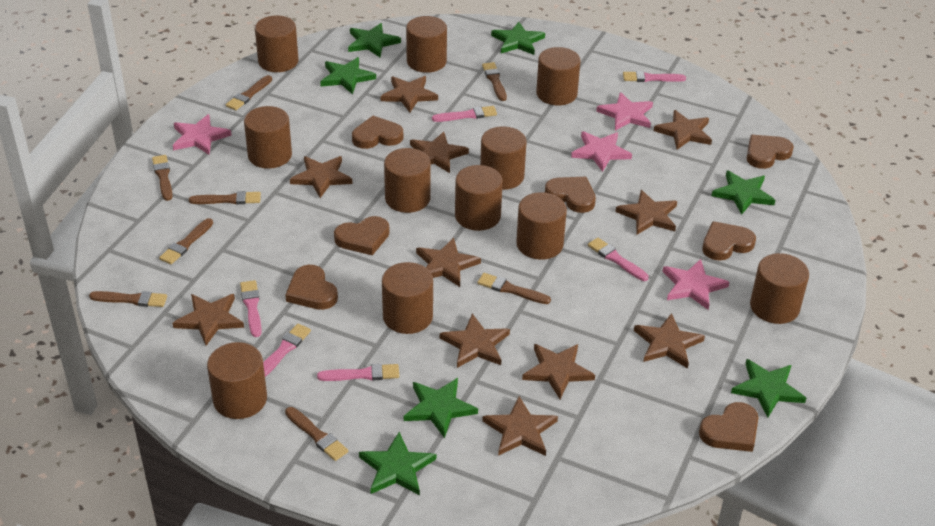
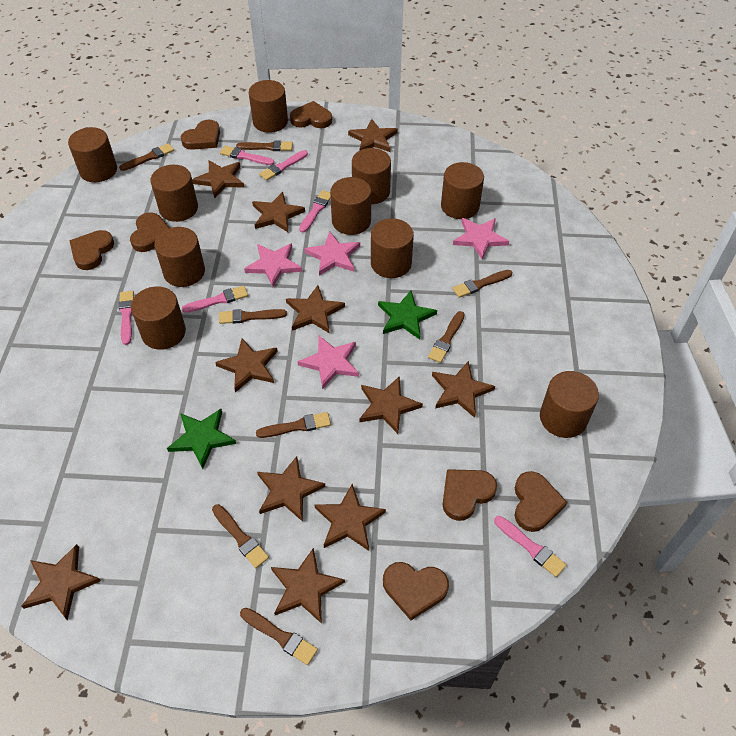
brown cylinder: 11 -> 10
green star: 7 -> 2

